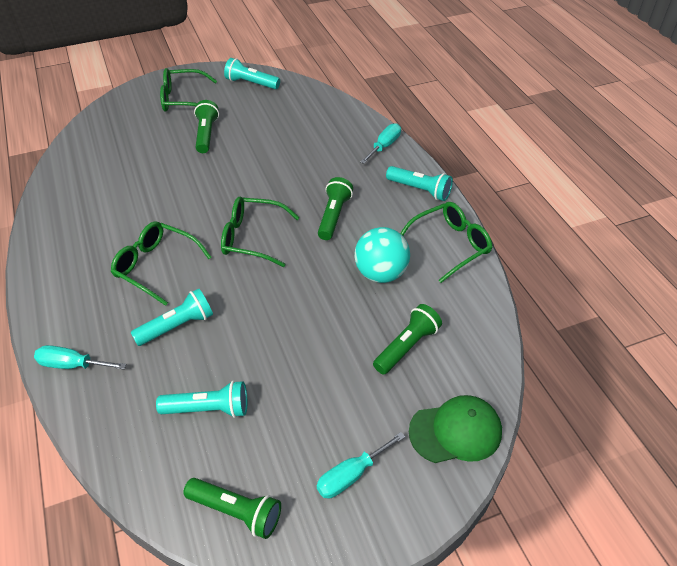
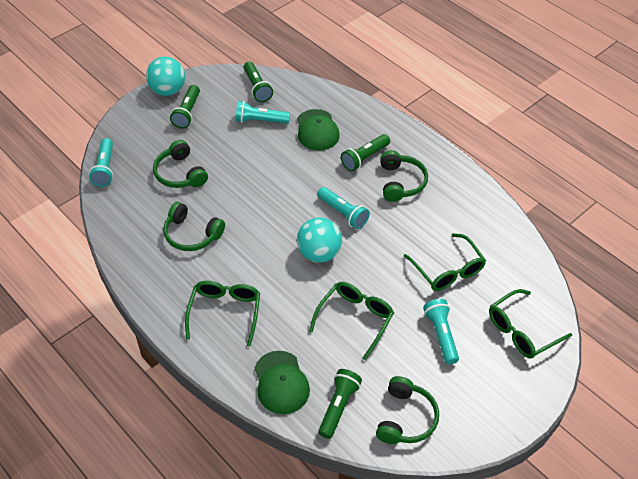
green cap: 1 -> 2
green headphones: 0 -> 4
turquoise ball: 1 -> 2
turquoise screwdriver: 3 -> 0

